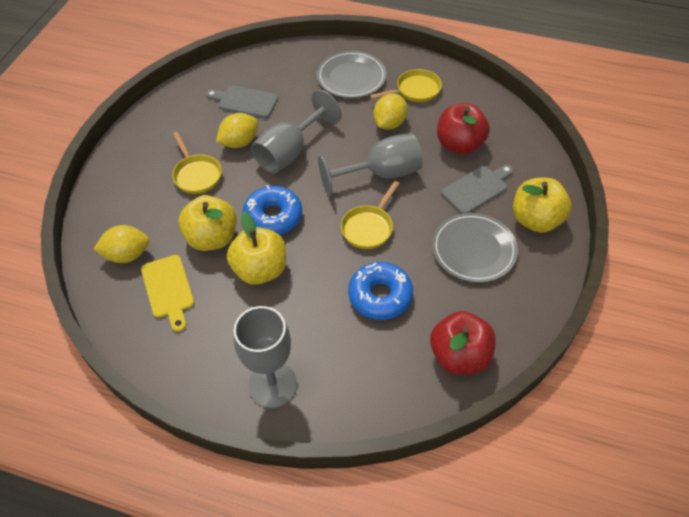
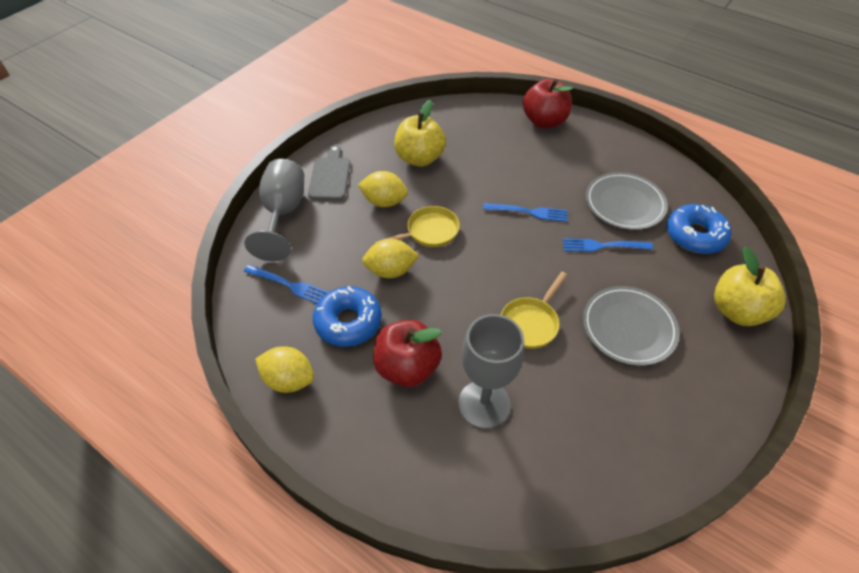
blue fork: 0 -> 3
grey cutting board: 2 -> 1
grey goblet: 3 -> 2
yellow apple: 3 -> 2
yellow cutting board: 1 -> 0
yellow pan: 3 -> 2

